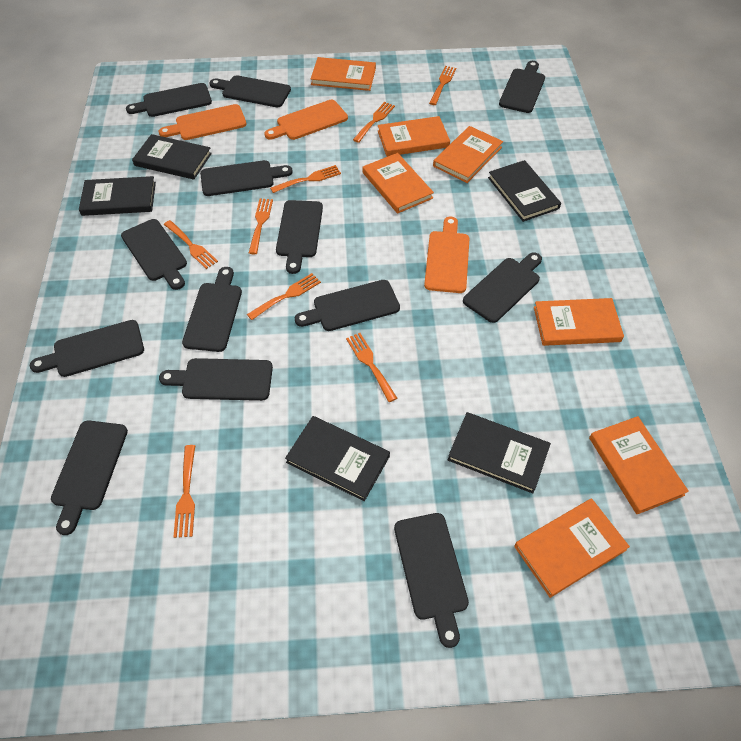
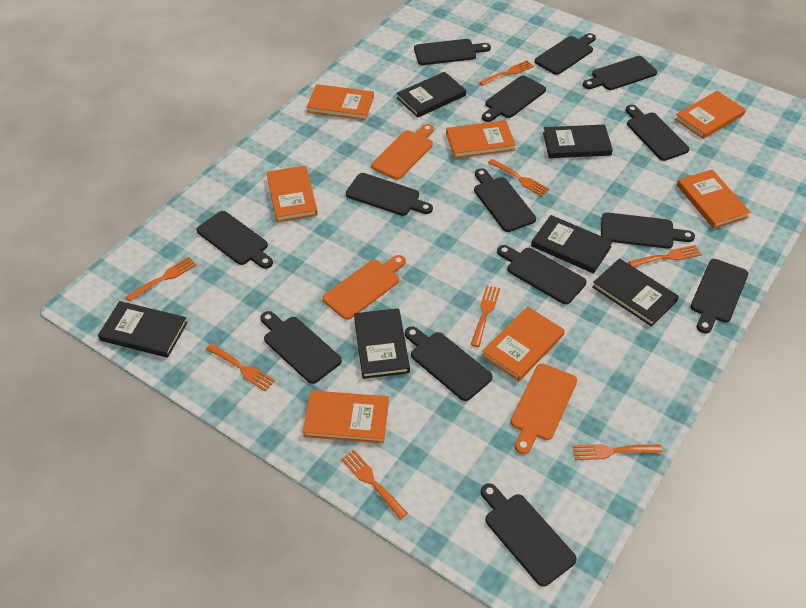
black book: 5 -> 6
black cutting board: 13 -> 14

